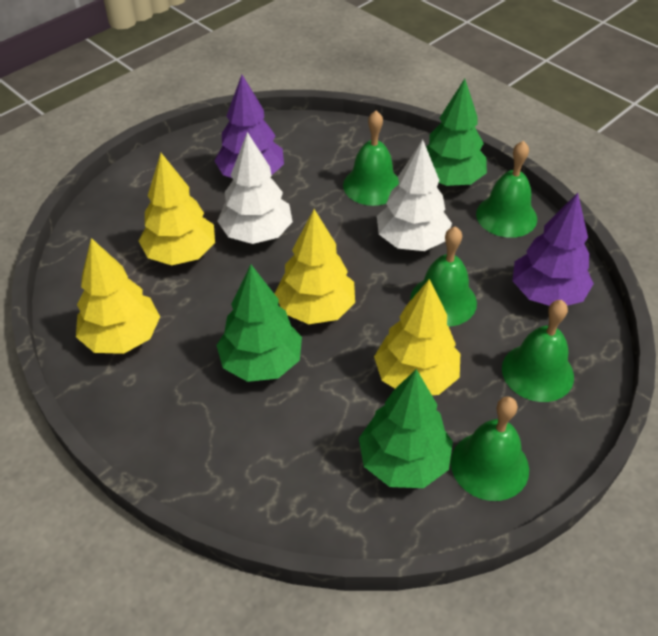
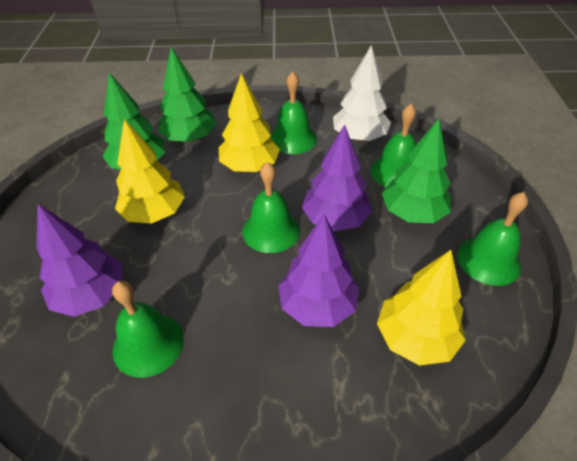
purple tree: 2 -> 3
white tree: 2 -> 1
yellow tree: 4 -> 3

